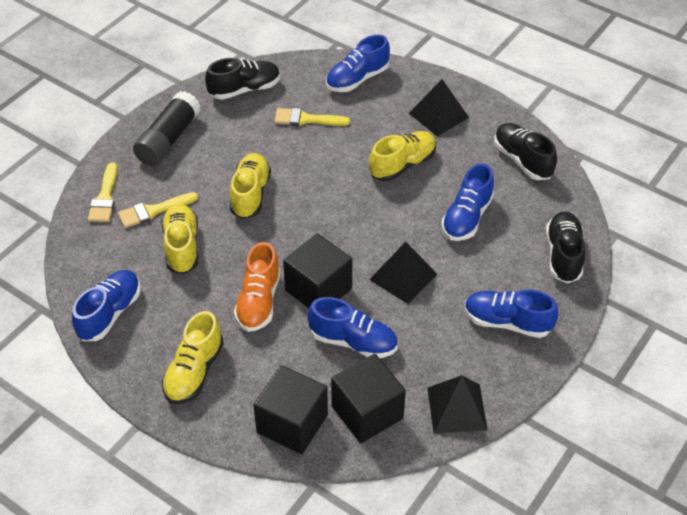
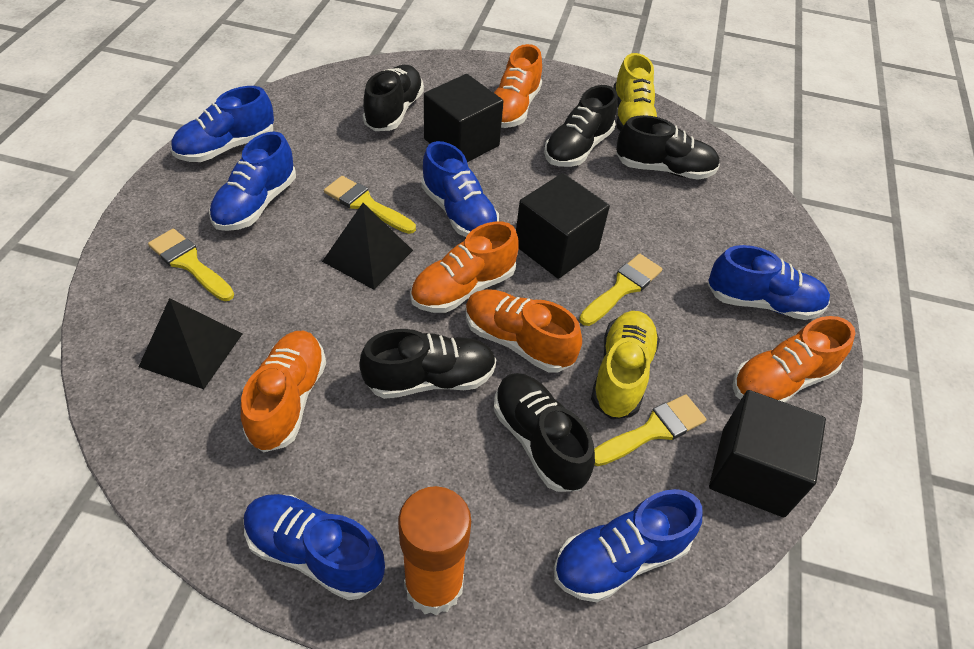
black glue stick: 1 -> 0
black pyramid: 3 -> 2
black shoe: 3 -> 5
blue shoe: 5 -> 6
orange glue stick: 0 -> 1
orange shoe: 1 -> 5
yellow brush: 3 -> 4
yellow shoe: 4 -> 2

